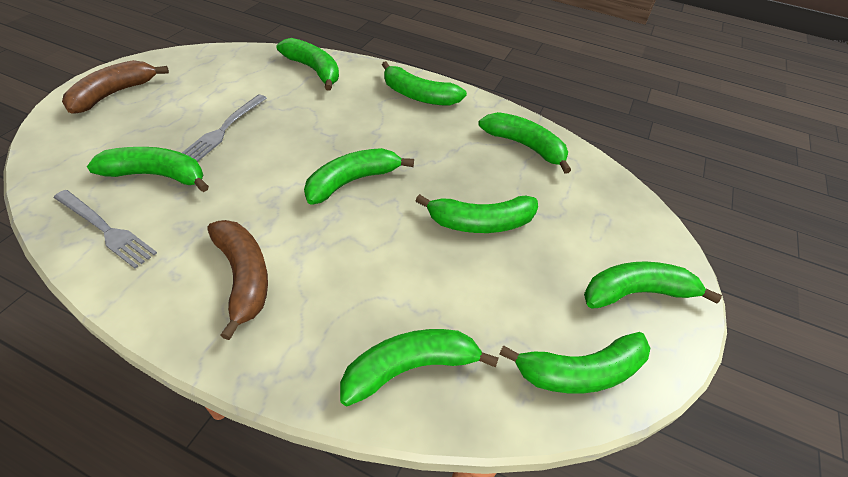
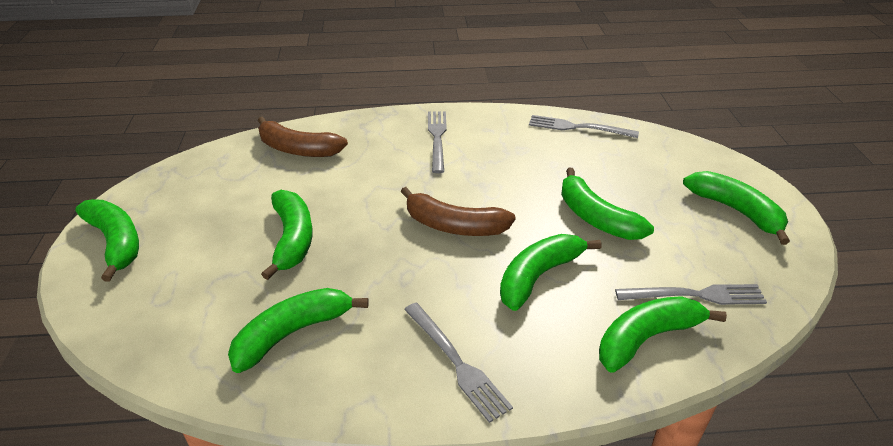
green banana: 9 -> 7
grey fork: 2 -> 4

